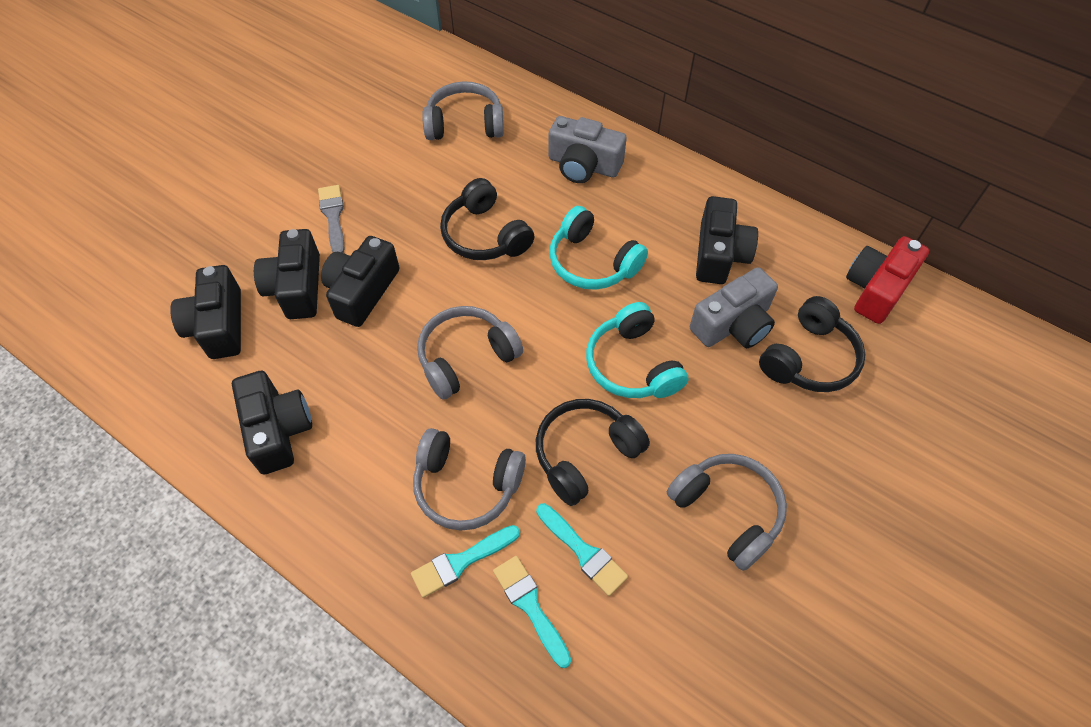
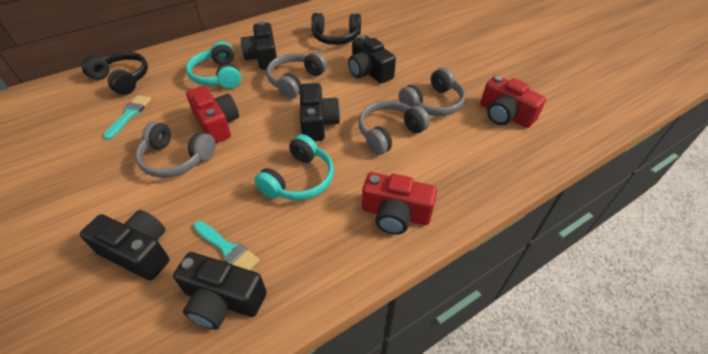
black headphones: 3 -> 2
grey brush: 1 -> 0
grey camera: 2 -> 0
red camera: 1 -> 3
turquoise brush: 3 -> 2

